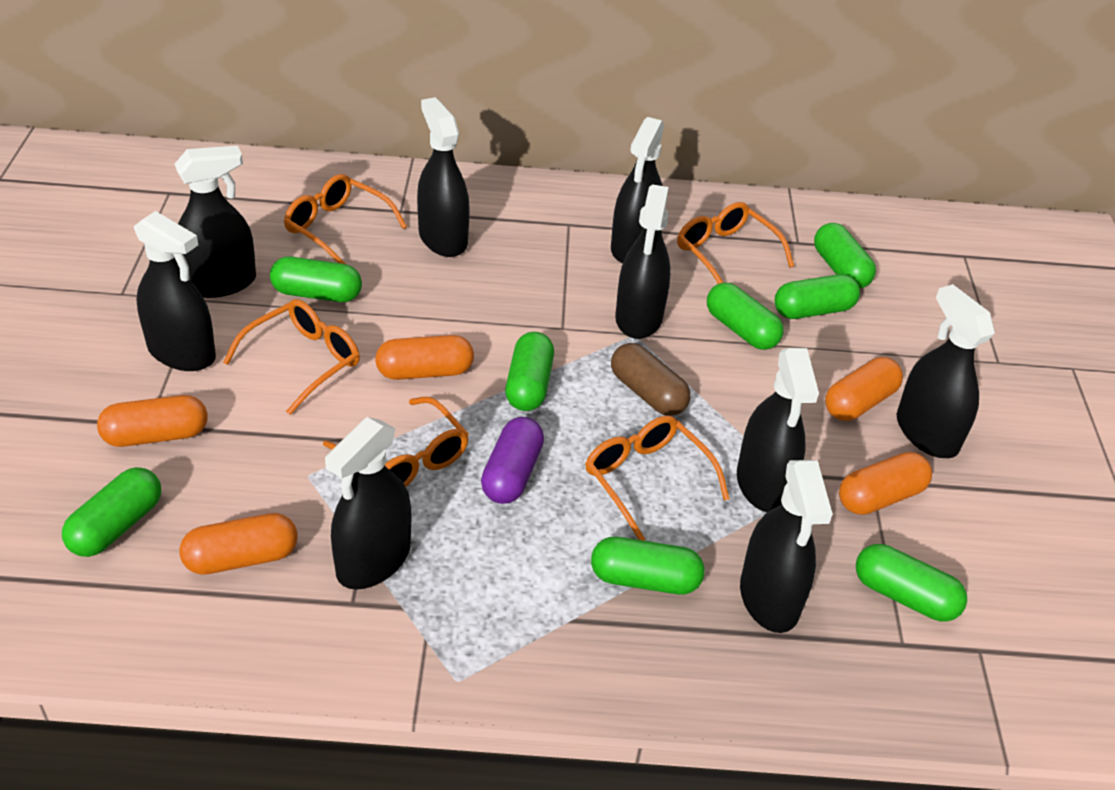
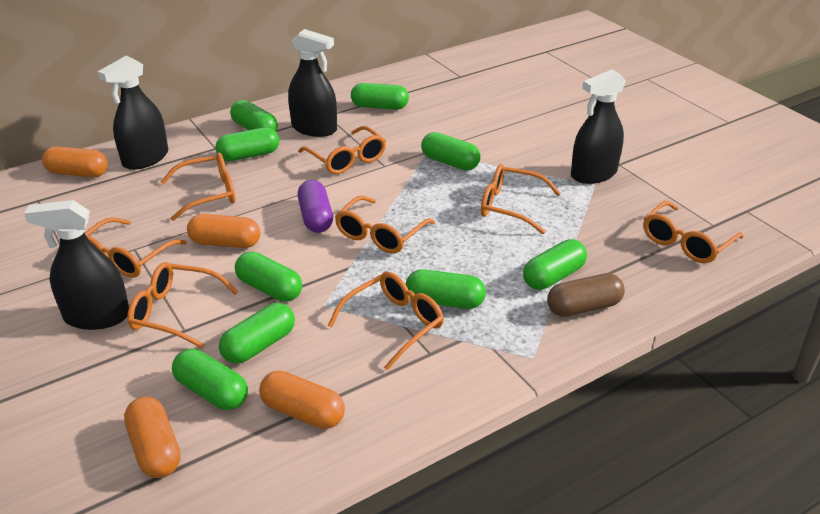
black spray bottle: 9 -> 4
green capsule: 8 -> 9
orange capsule: 5 -> 4
orange glasses: 5 -> 8

